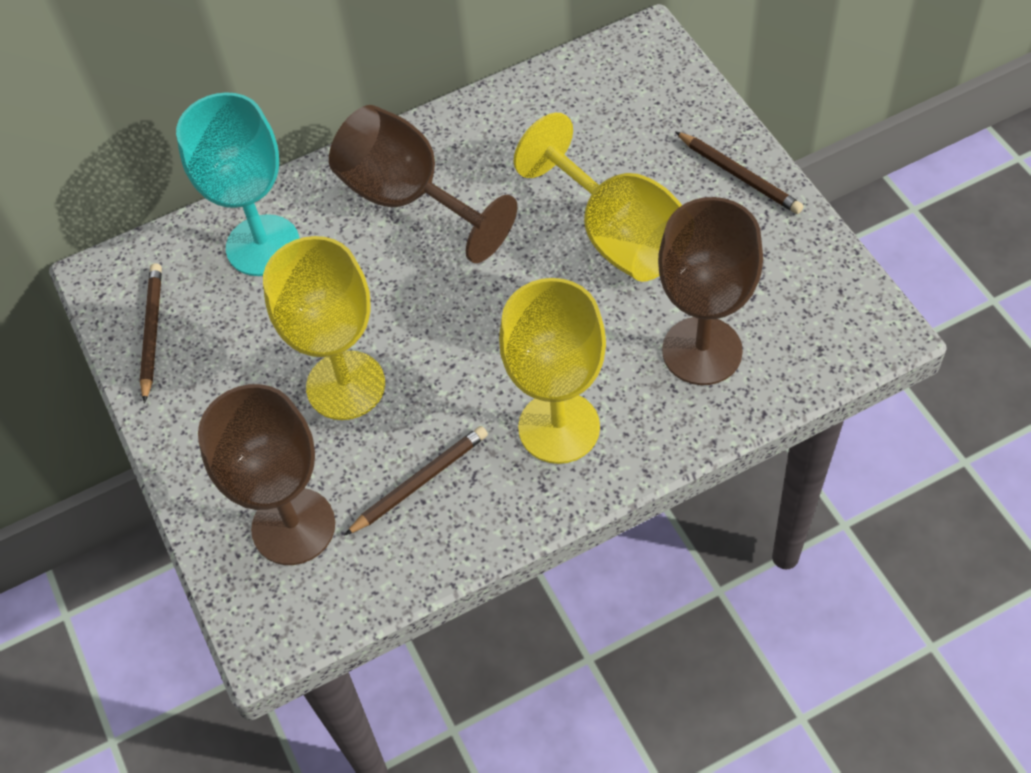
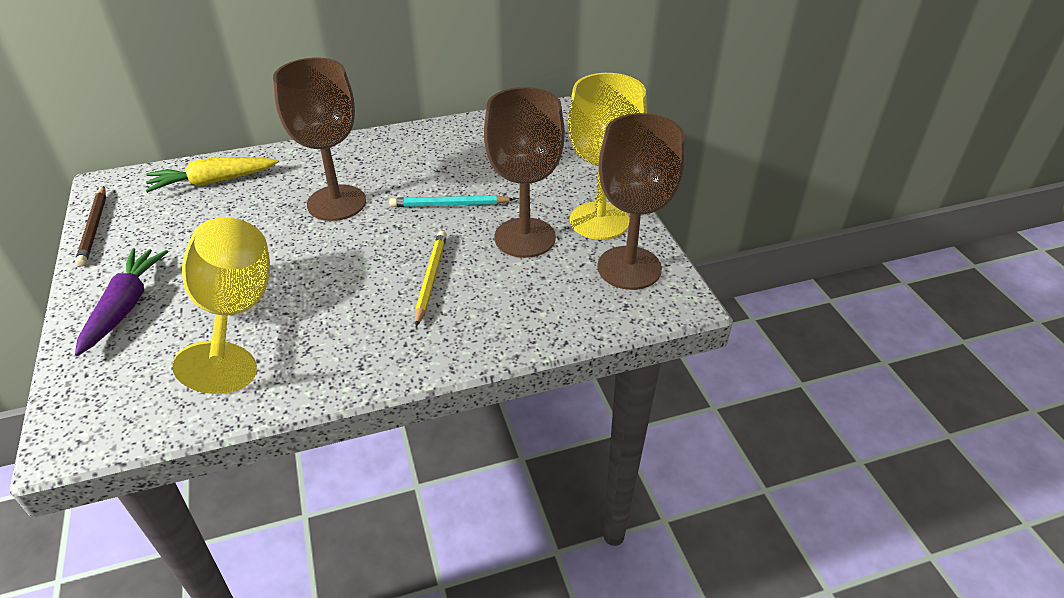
brown pencil: 3 -> 1
purple carrot: 0 -> 1
turquoise goblet: 1 -> 0
turquoise pencil: 0 -> 1
yellow carrot: 0 -> 1
yellow goblet: 3 -> 2
yellow pencil: 0 -> 1

